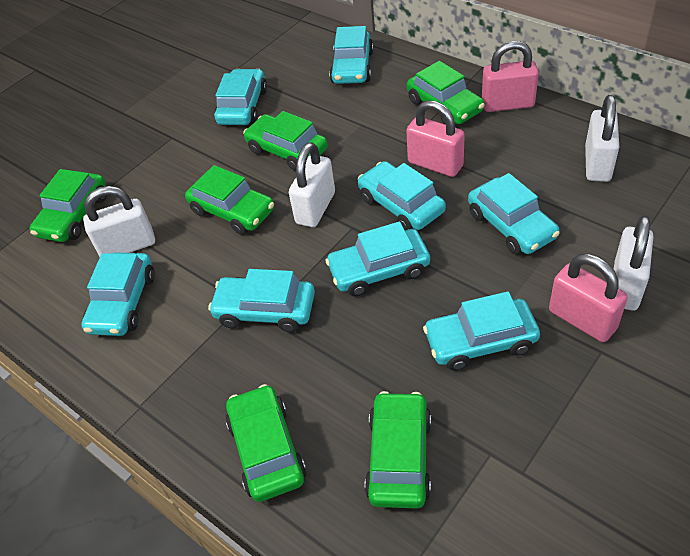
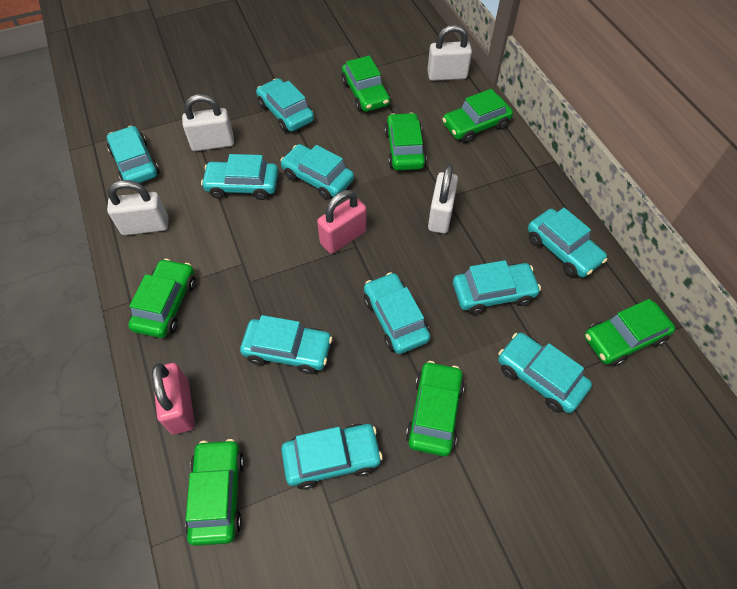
green car: 6 -> 7
pink padlock: 3 -> 2
turquoise car: 8 -> 10

